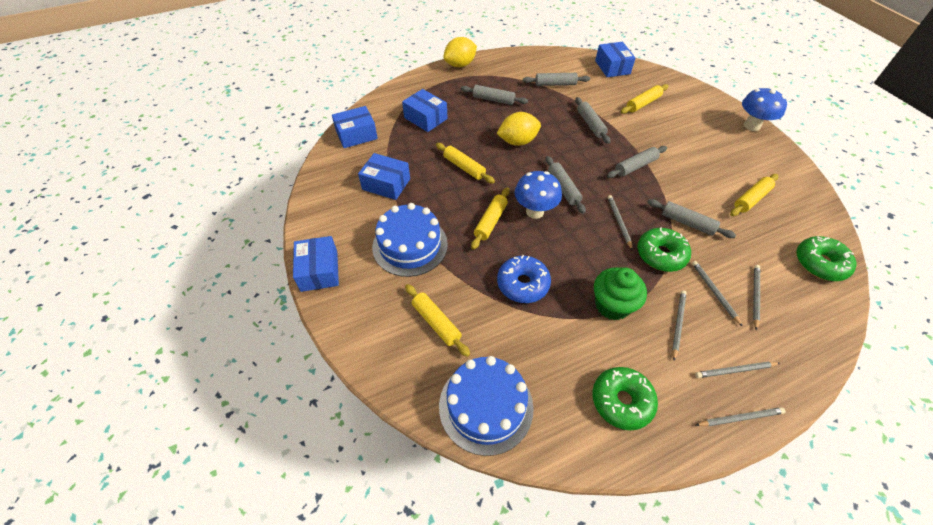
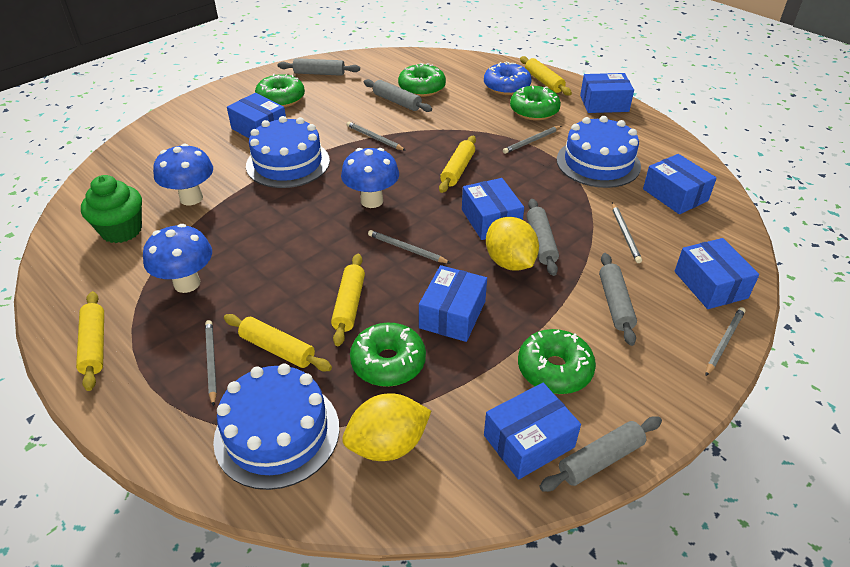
blue box: 5 -> 7
blue cake: 2 -> 3
blue mushroom: 2 -> 3
green donut: 3 -> 5
grey rolling pin: 6 -> 5

